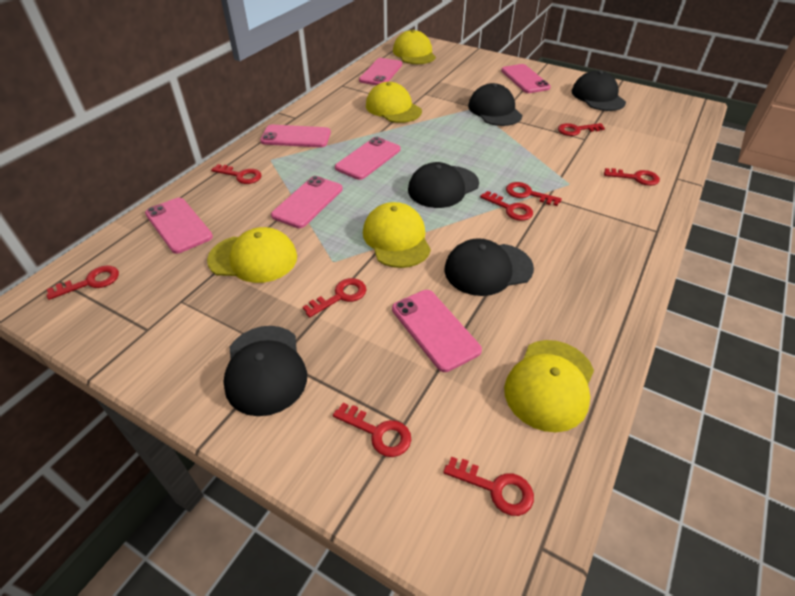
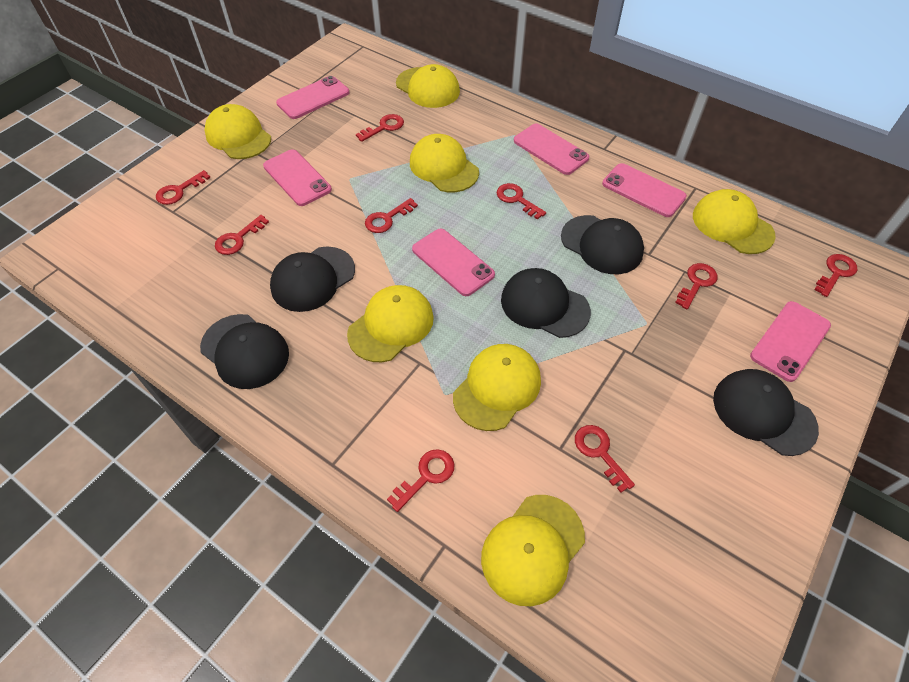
pink phone: 7 -> 6
yellow cap: 5 -> 7

